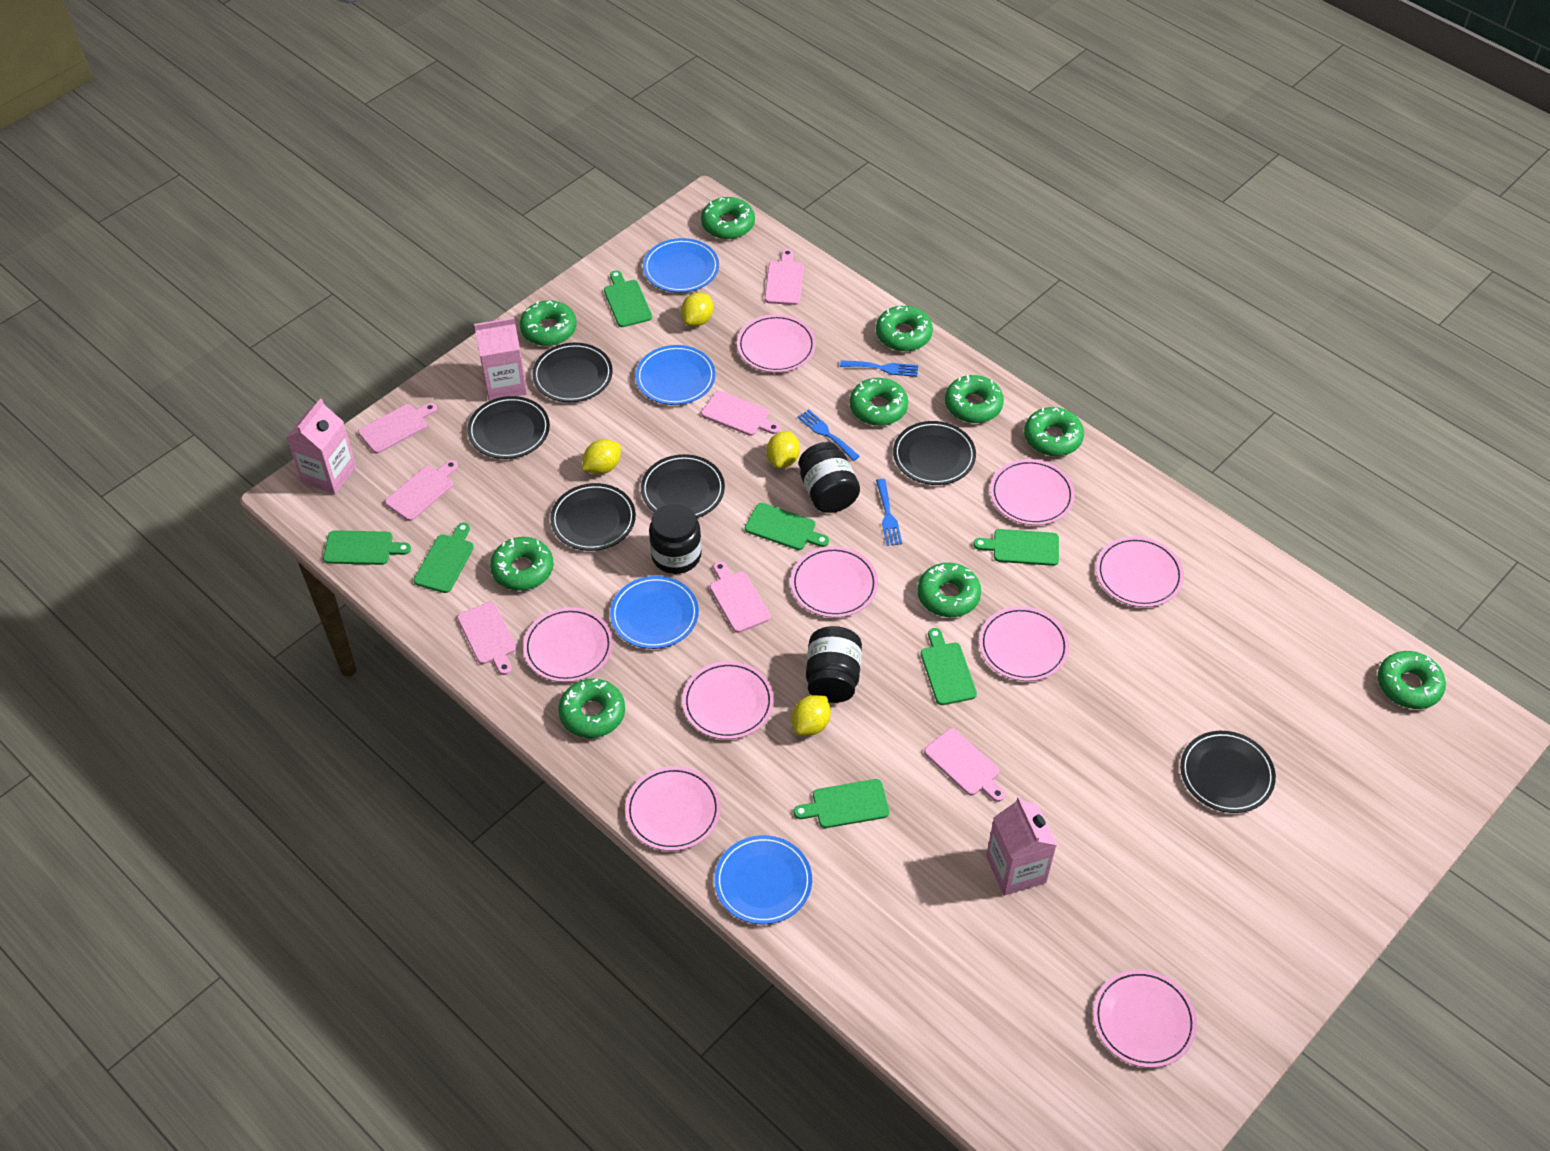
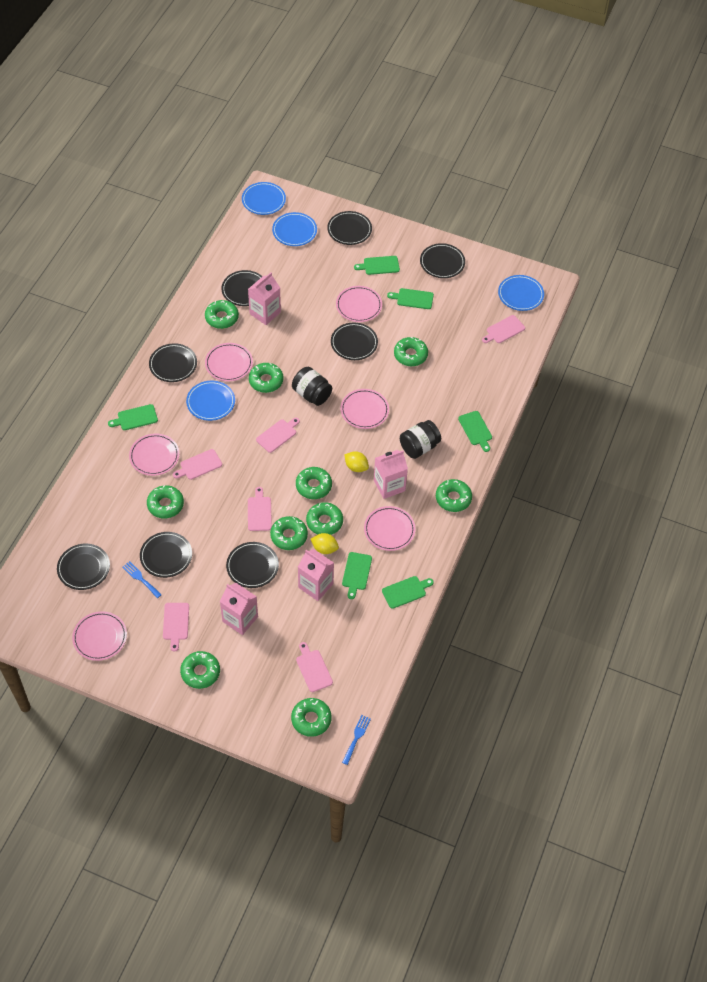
black jar: 3 -> 2
black plate: 6 -> 8
blue fork: 3 -> 2
green cutting board: 7 -> 6
pink carton: 3 -> 4
pink cutting board: 7 -> 6
pink plate: 9 -> 6
yellow lemon: 4 -> 2

